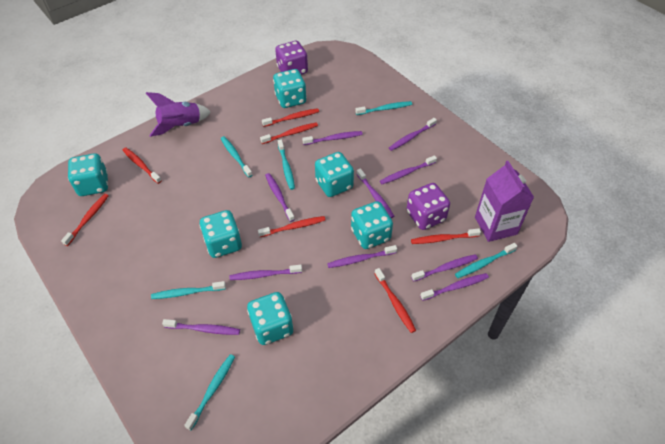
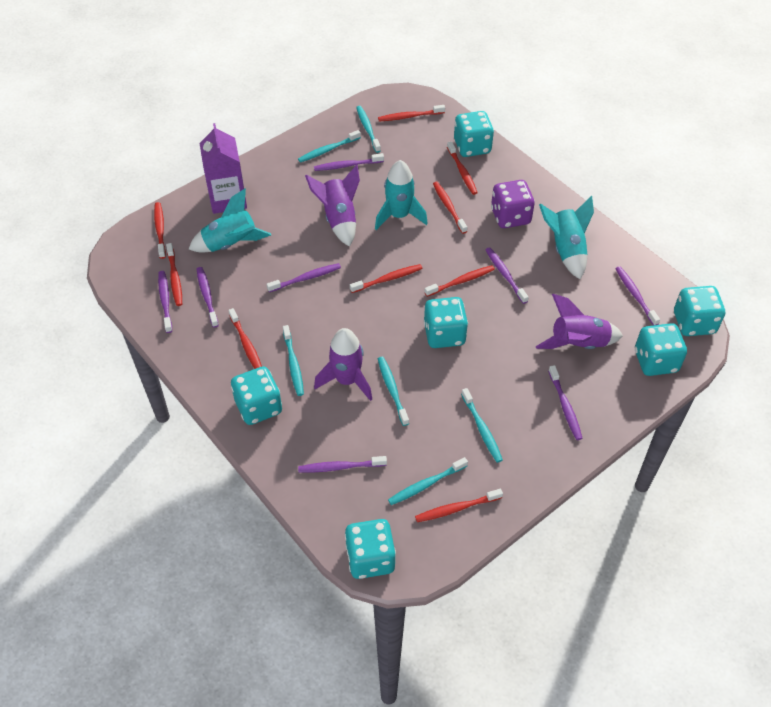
purple dice: 2 -> 1
purple rocket: 1 -> 3
purple toothbrush: 10 -> 8
red toothbrush: 7 -> 9
turquoise rocket: 0 -> 3

